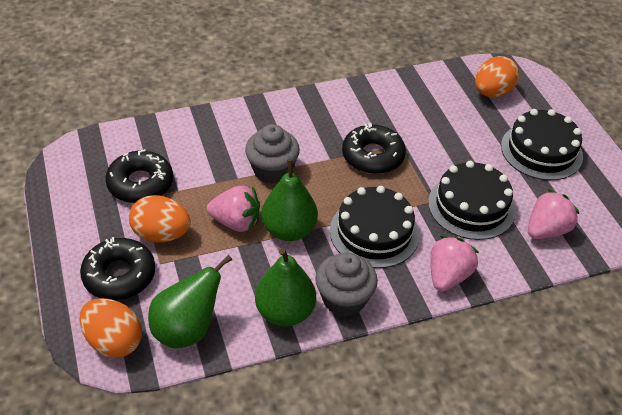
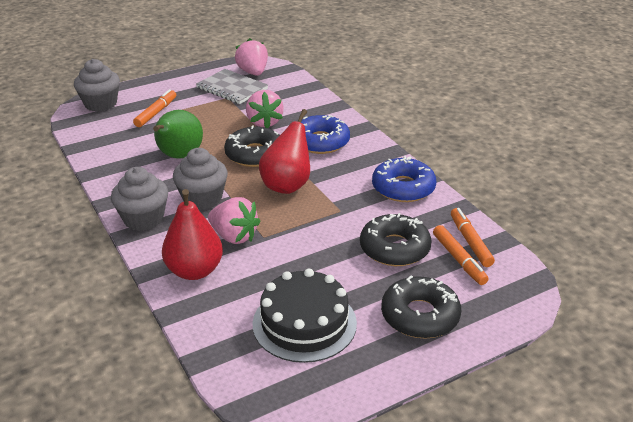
black cake: 3 -> 1
blue donut: 0 -> 2
green pear: 3 -> 1
grey cupcake: 2 -> 3
grey notebook: 0 -> 1
orange egg: 3 -> 0
orange marker: 0 -> 3
red pear: 0 -> 2

